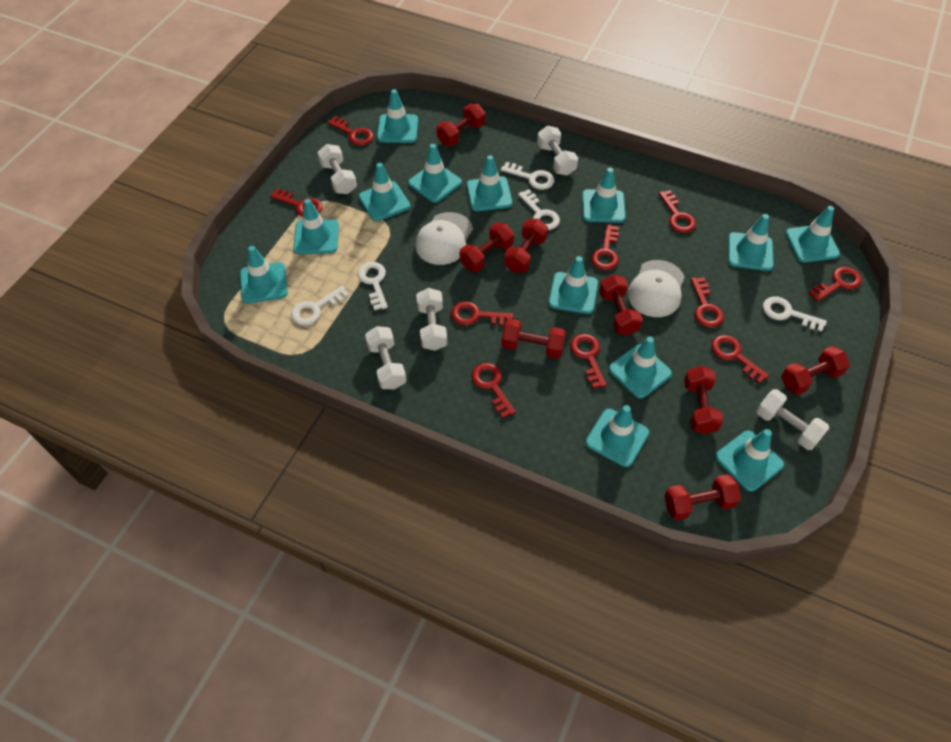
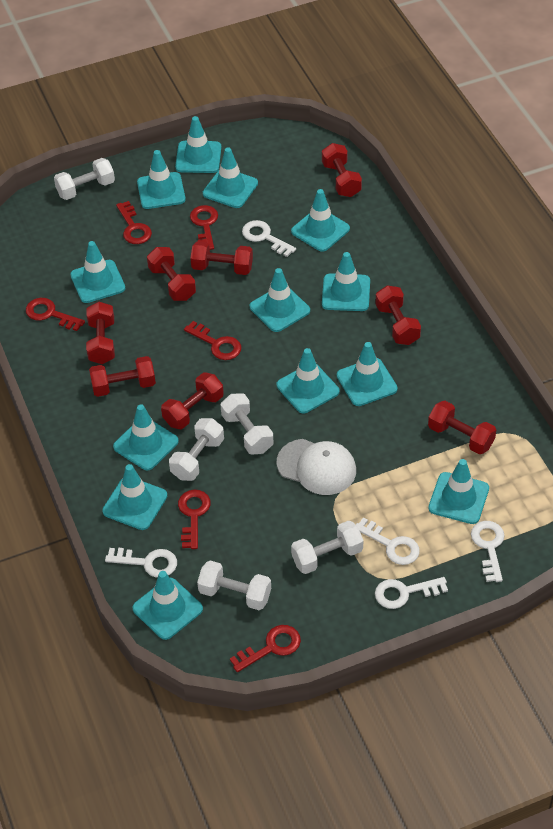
red key: 10 -> 6
white cap: 2 -> 1

